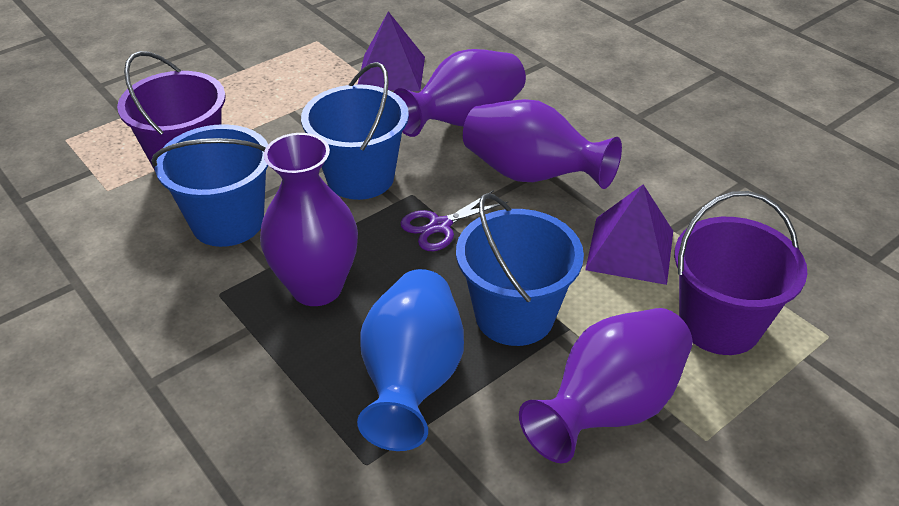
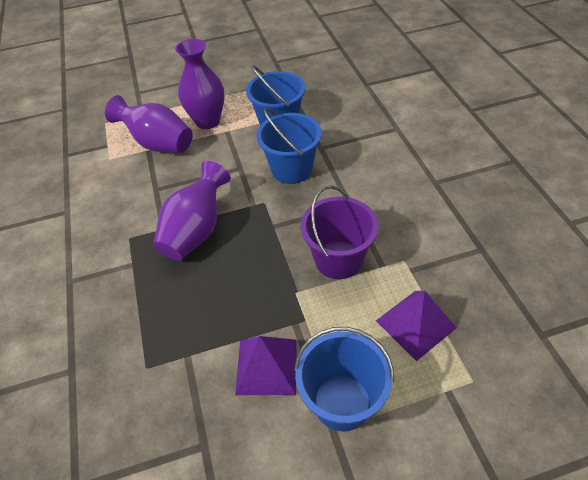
blue vase: 1 -> 0
purple bucket: 2 -> 1
purple scissors: 1 -> 0
purple vase: 4 -> 3

